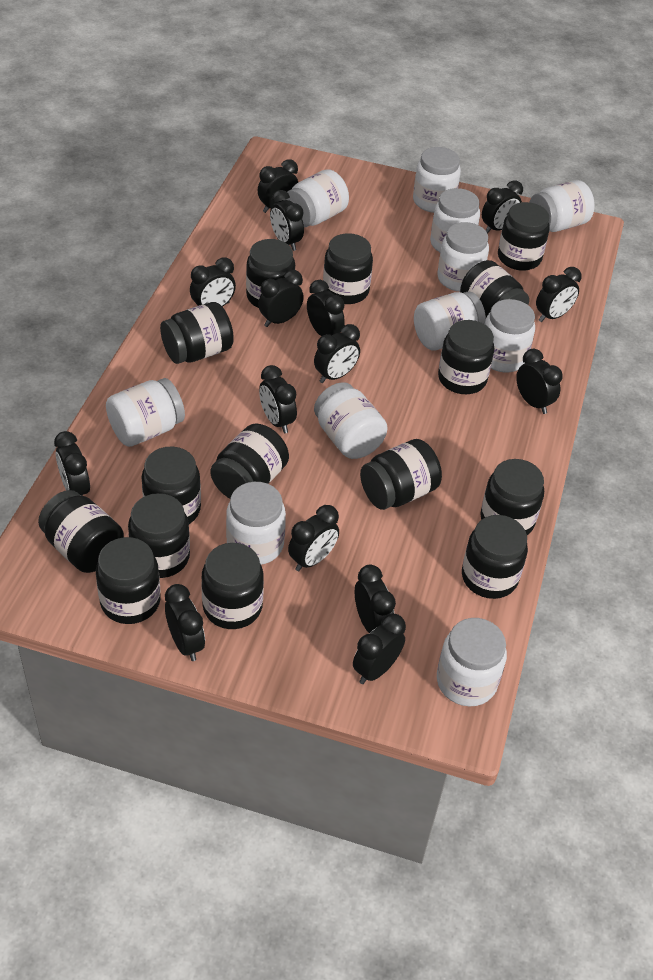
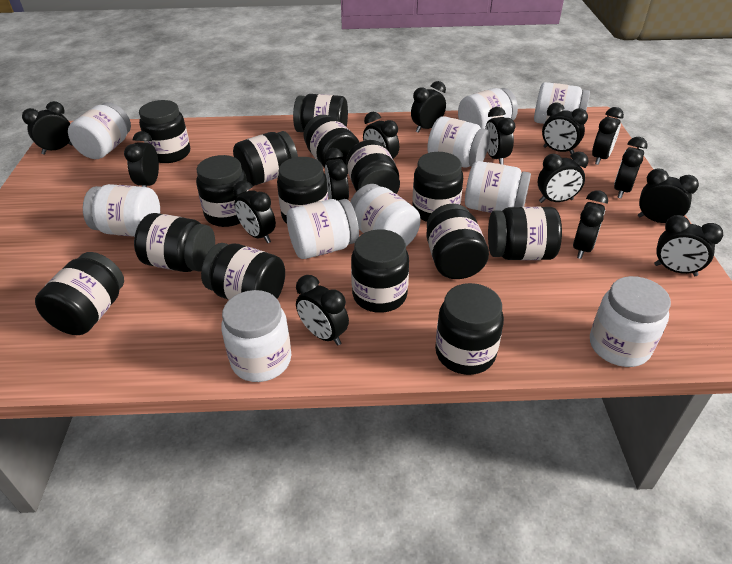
white jar: 11 -> 10

